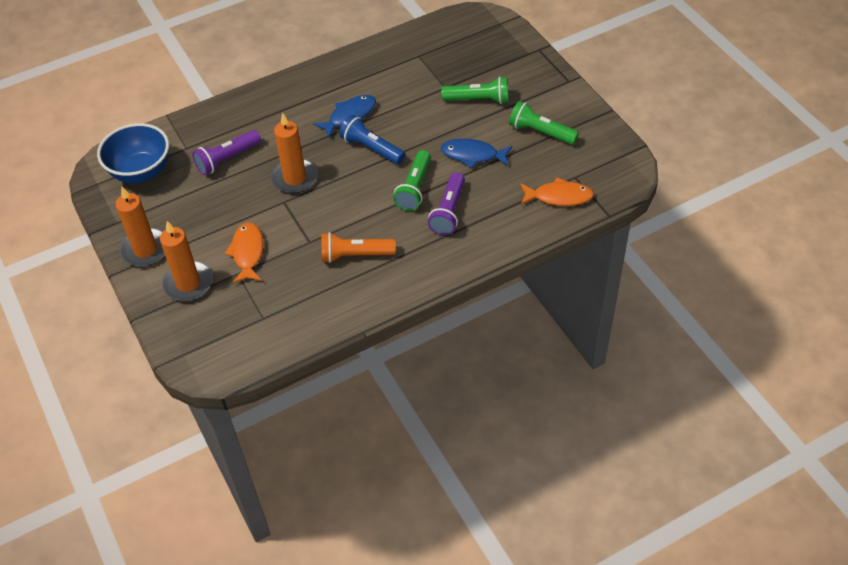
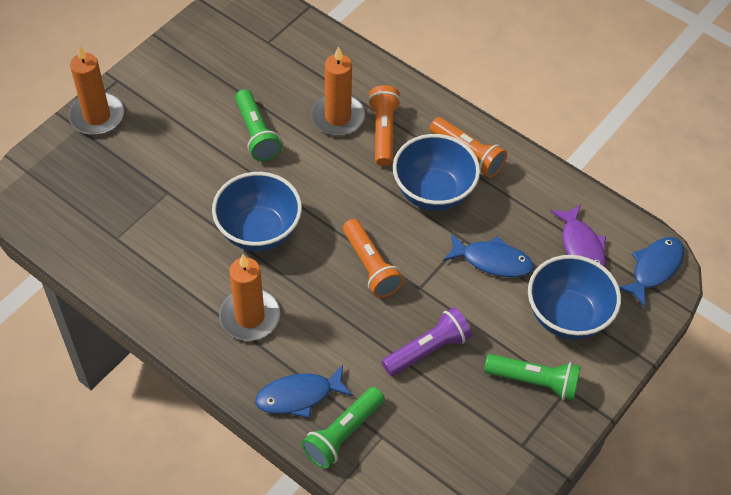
blue bowl: 1 -> 3
blue fish: 2 -> 3
blue flashlight: 1 -> 0
orange fish: 2 -> 0
orange flashlight: 1 -> 3
purple fish: 0 -> 1
purple flashlight: 2 -> 1

